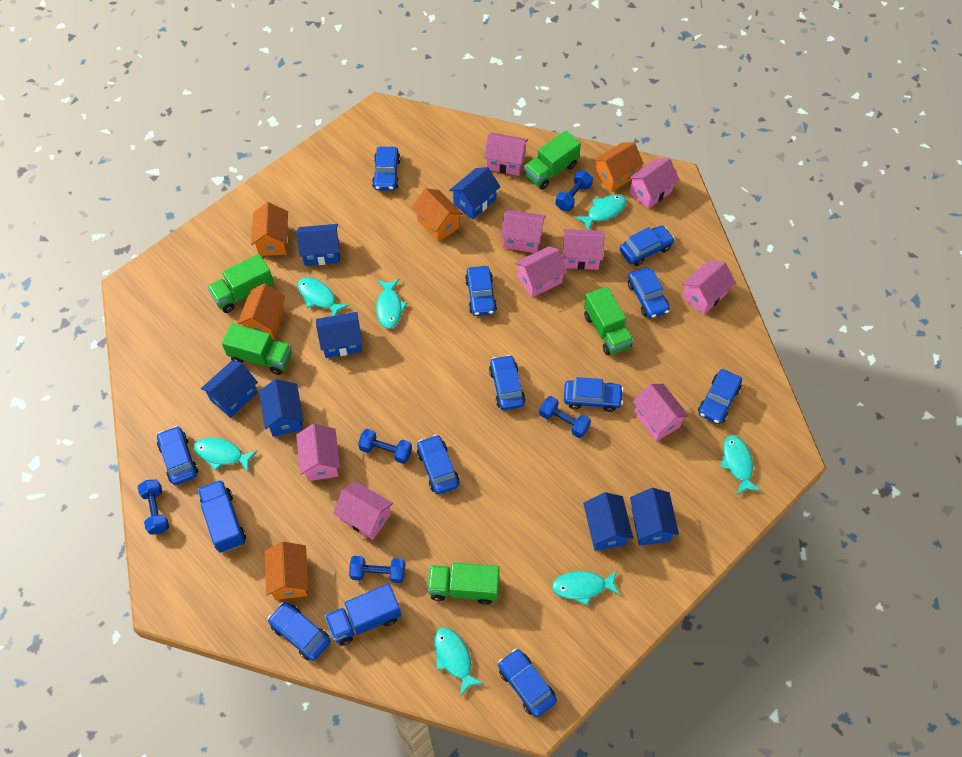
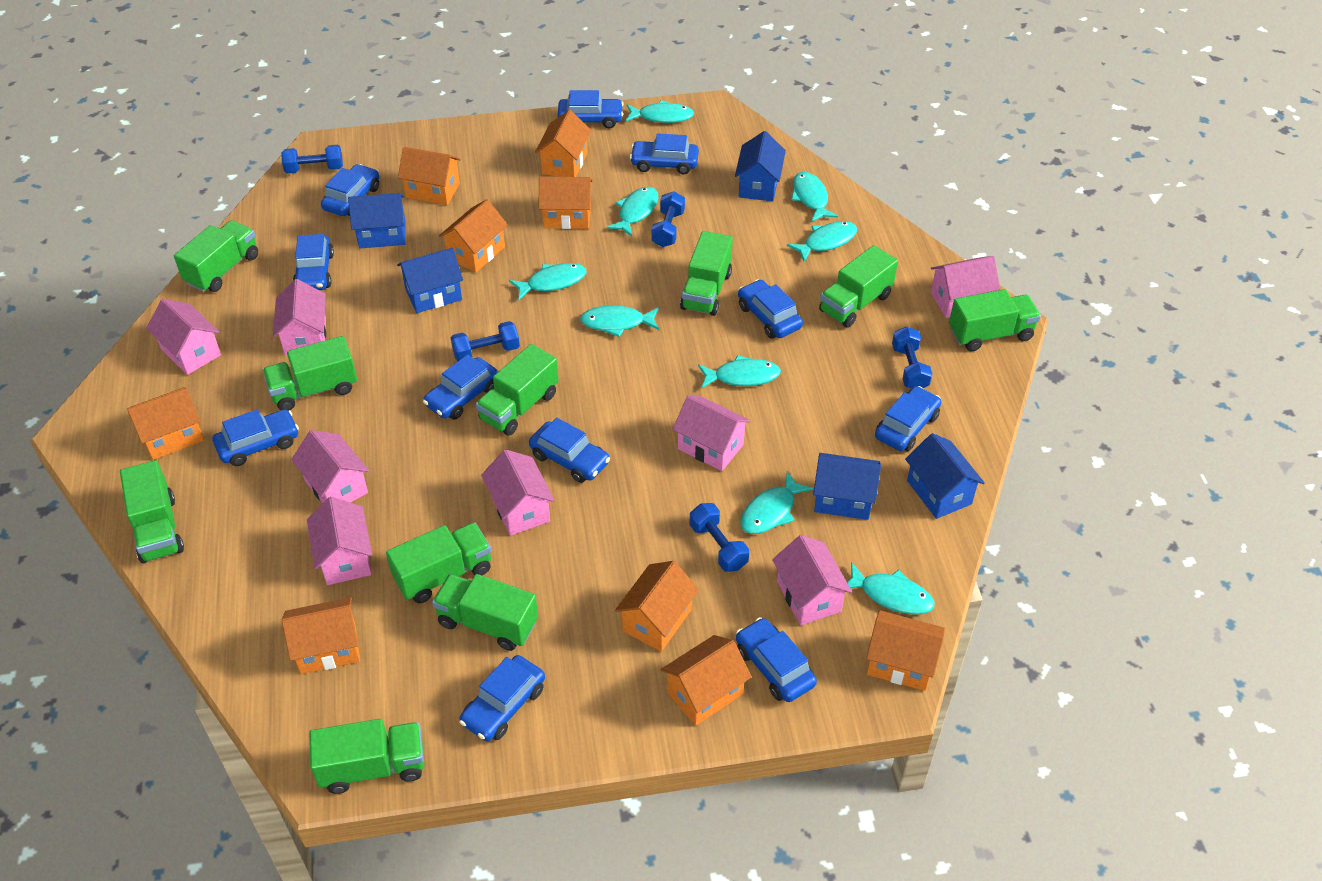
blue house: 7 -> 5
blue truck: 2 -> 0
green truck: 5 -> 10
orange house: 5 -> 9
pink house: 9 -> 8
turquoise fish: 7 -> 9

